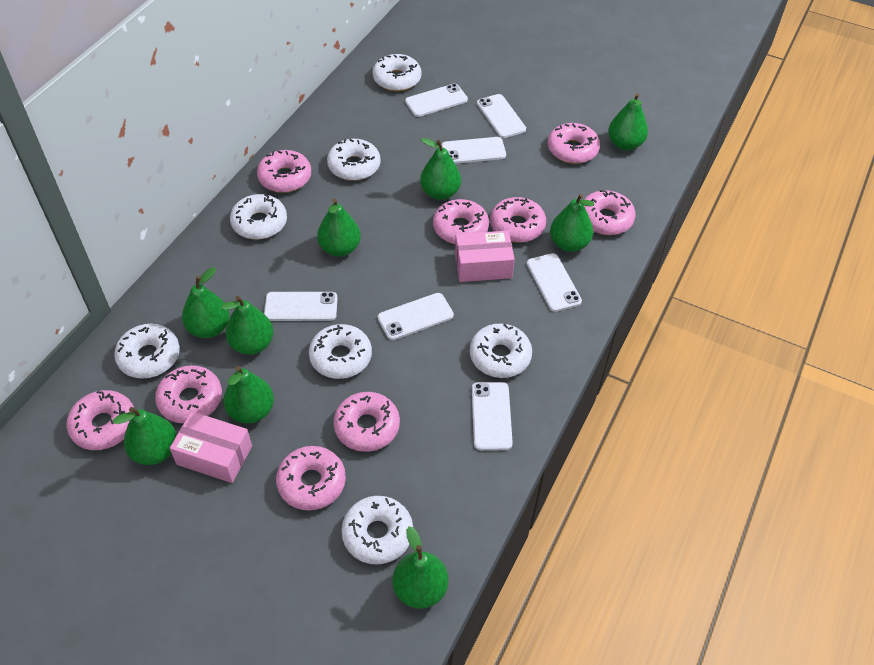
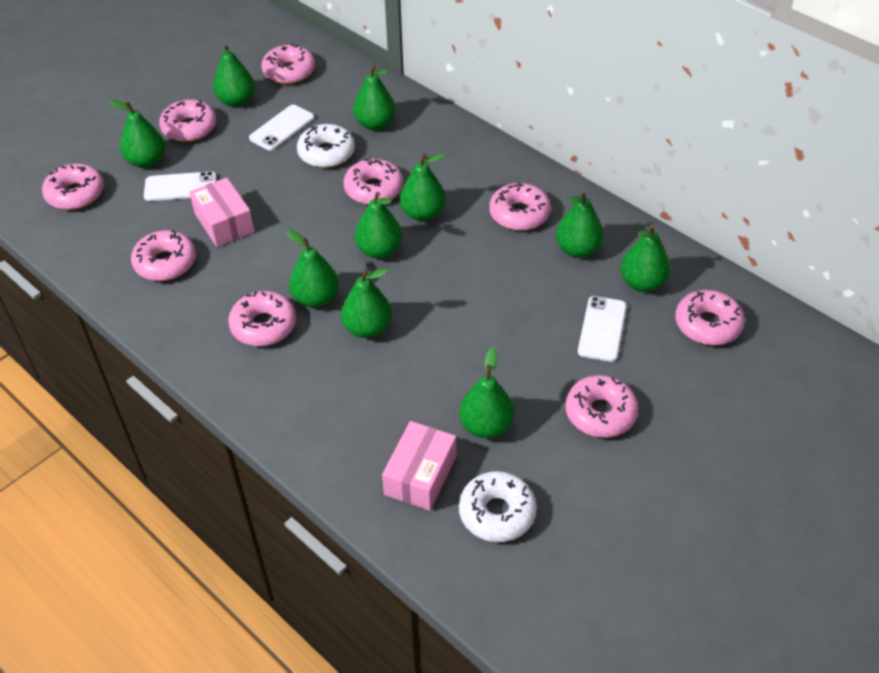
green pear: 9 -> 10
white donut: 7 -> 2
white phone: 7 -> 3

